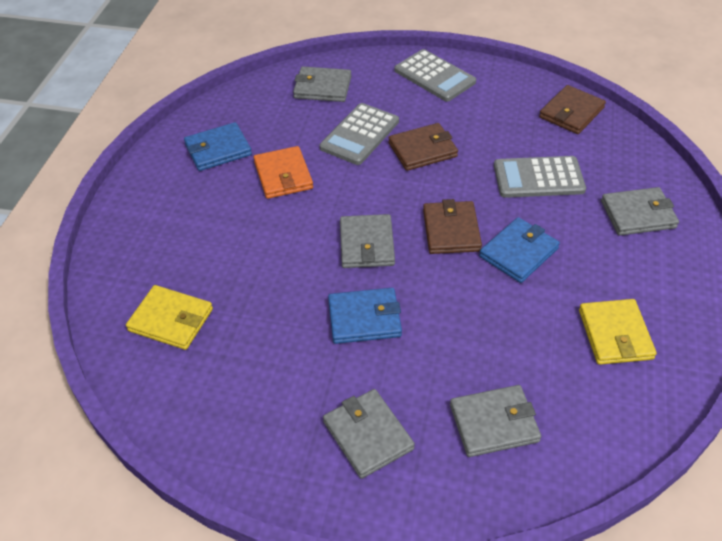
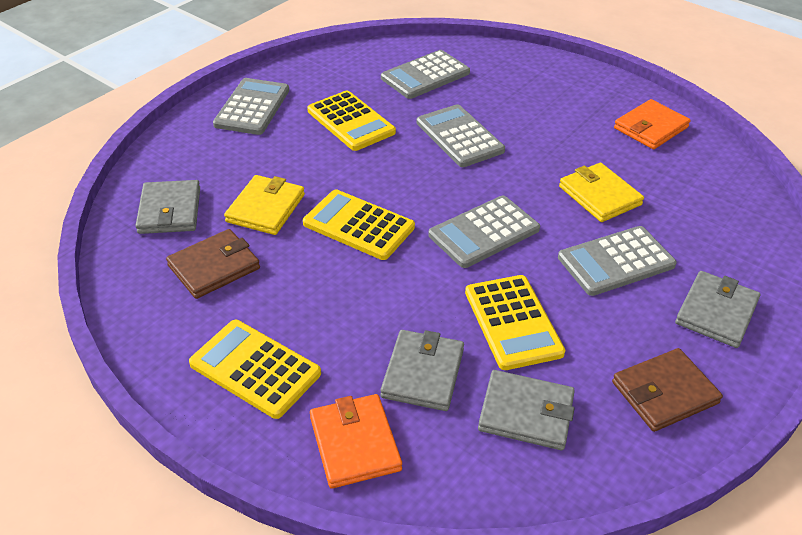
blue wallet: 3 -> 0
brown wallet: 3 -> 2
grey calculator: 3 -> 5
grey wallet: 5 -> 4
orange wallet: 1 -> 2
yellow calculator: 0 -> 4

